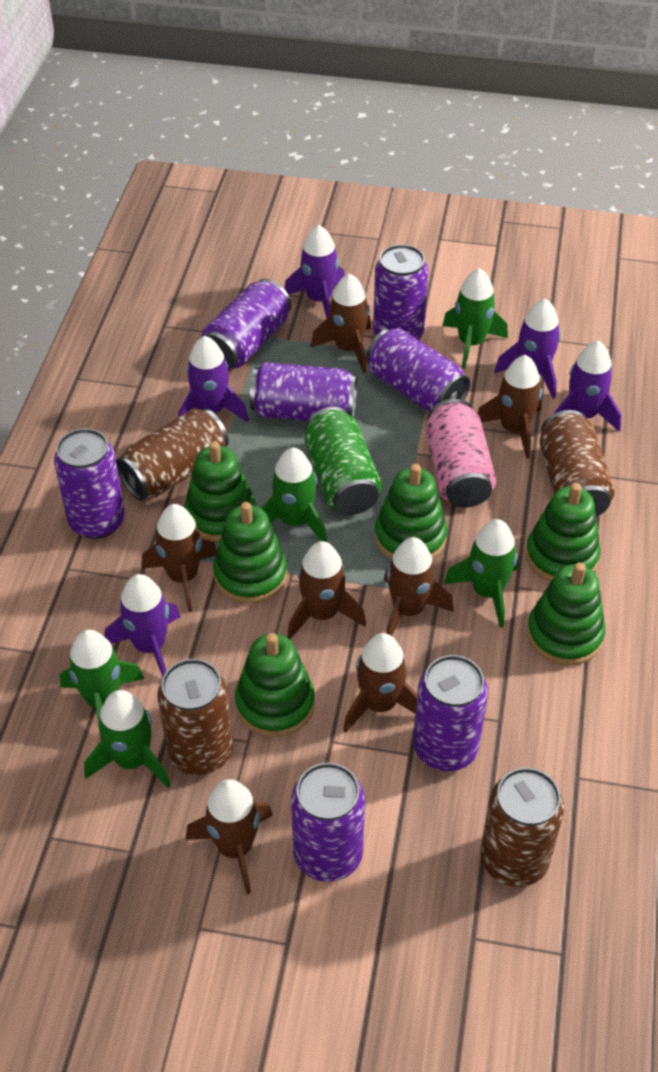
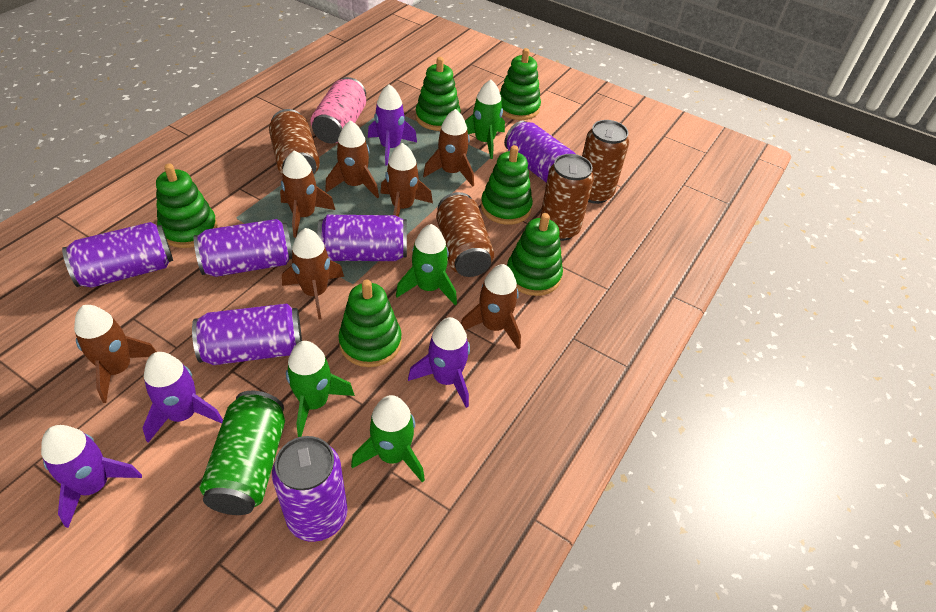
green rocket: 5 -> 4
purple can: 7 -> 6
purple rocket: 5 -> 4

